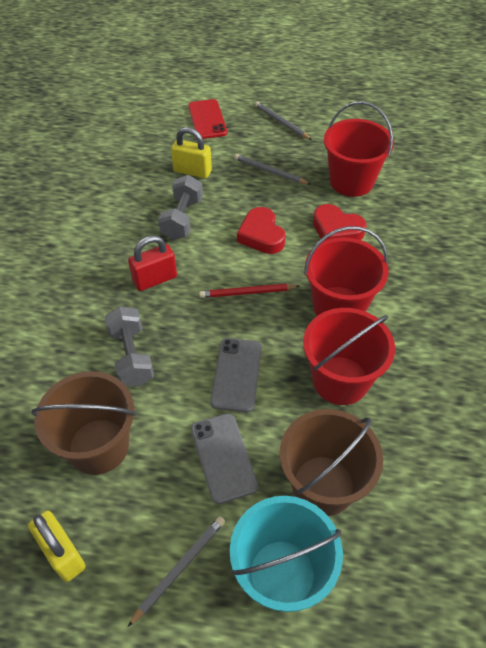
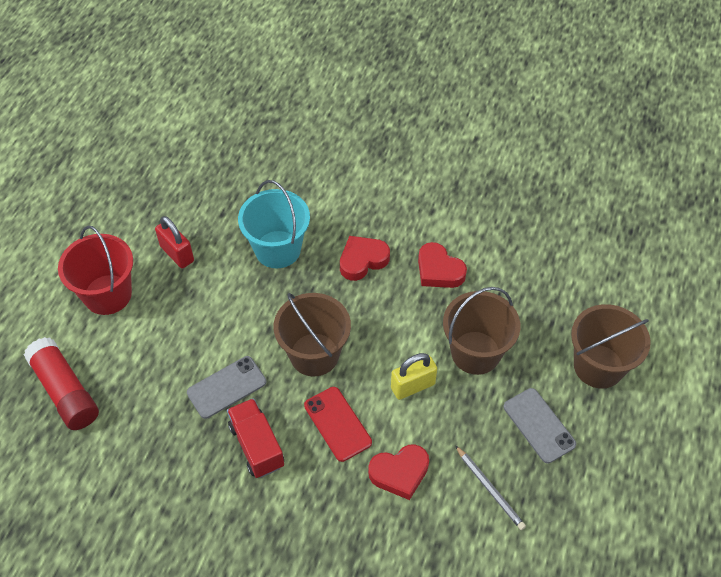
brown bucket: 2 -> 3
grey dumbbell: 2 -> 0
grey pencil: 3 -> 1
red bucket: 3 -> 1
red glue stick: 0 -> 1
red heart: 2 -> 3
red pencil: 1 -> 0
red truck: 0 -> 1
yellow padlock: 2 -> 1

